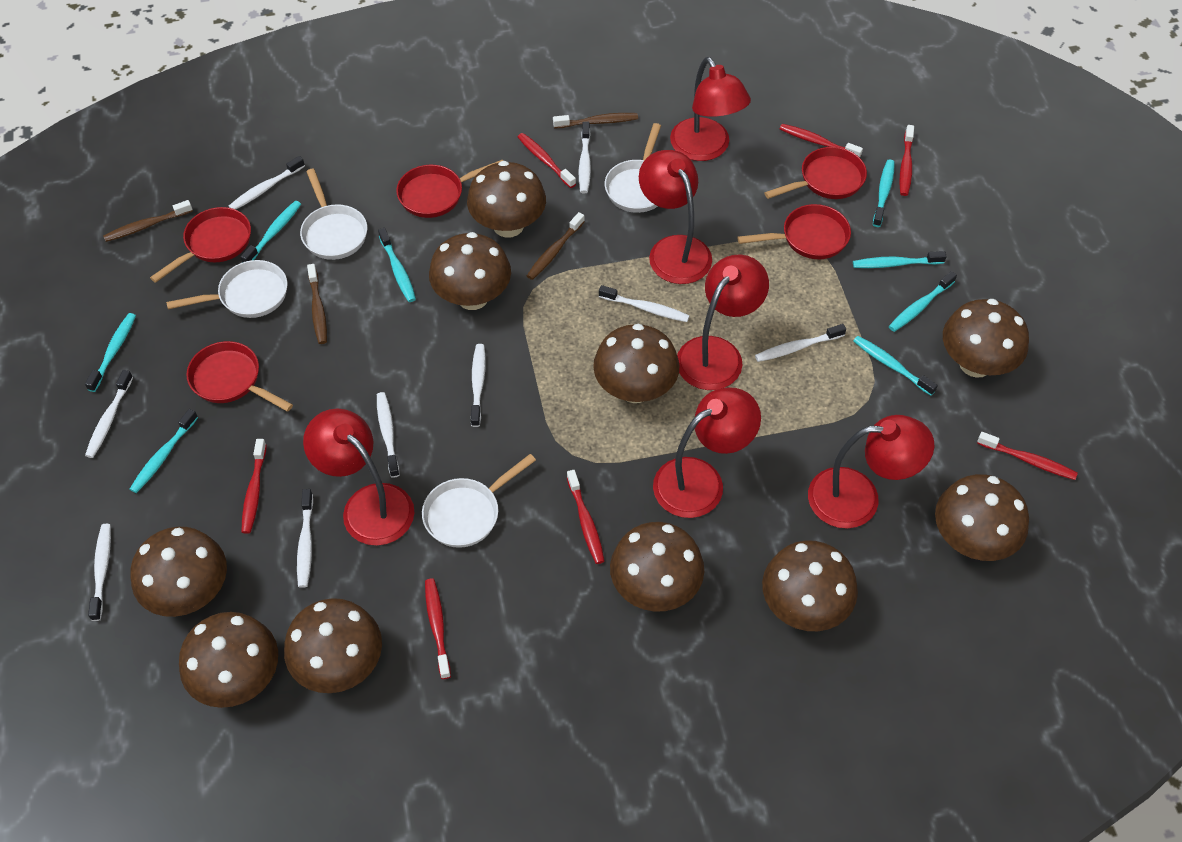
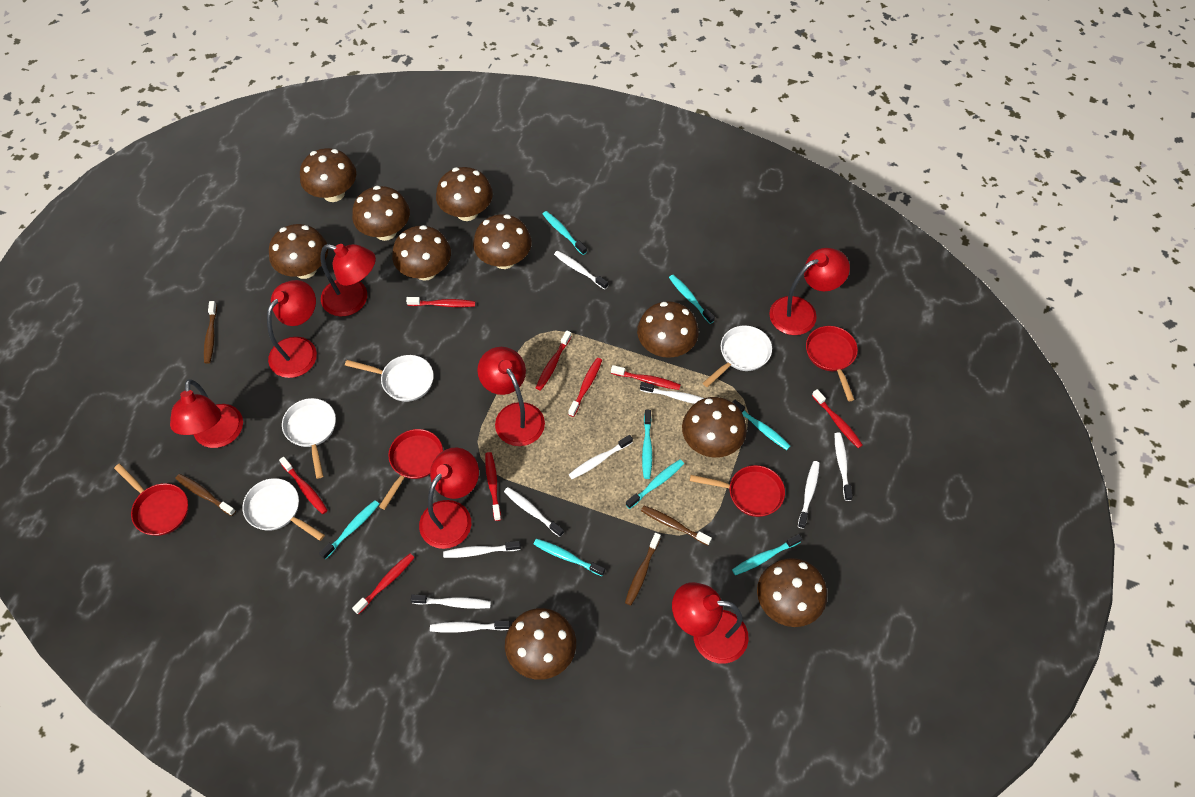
red lamp: 6 -> 7
red pan: 5 -> 4
red toothbrush: 7 -> 8

